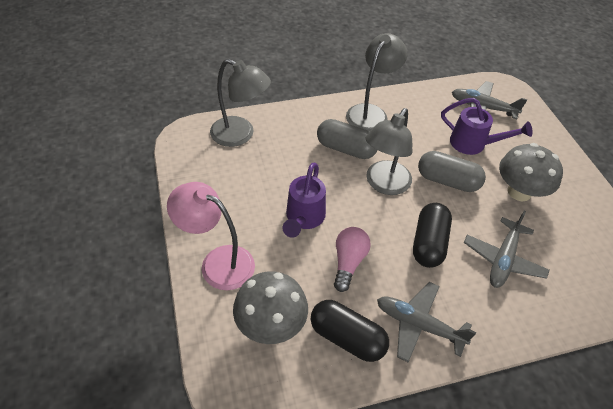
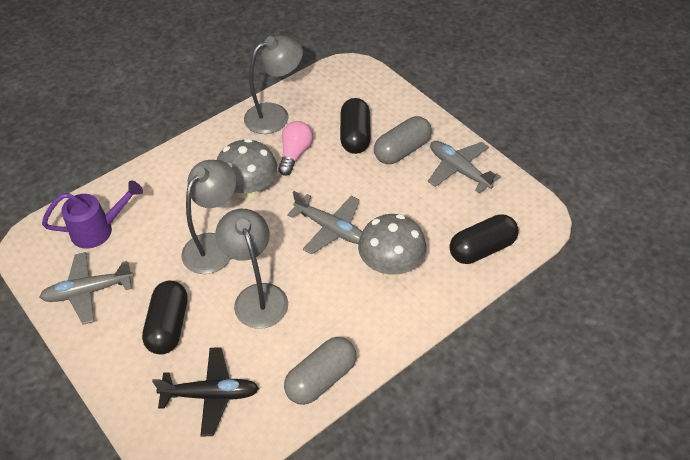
black capsule: 2 -> 3
black plane: 0 -> 1
pink lamp: 1 -> 0
purple watering can: 2 -> 1

